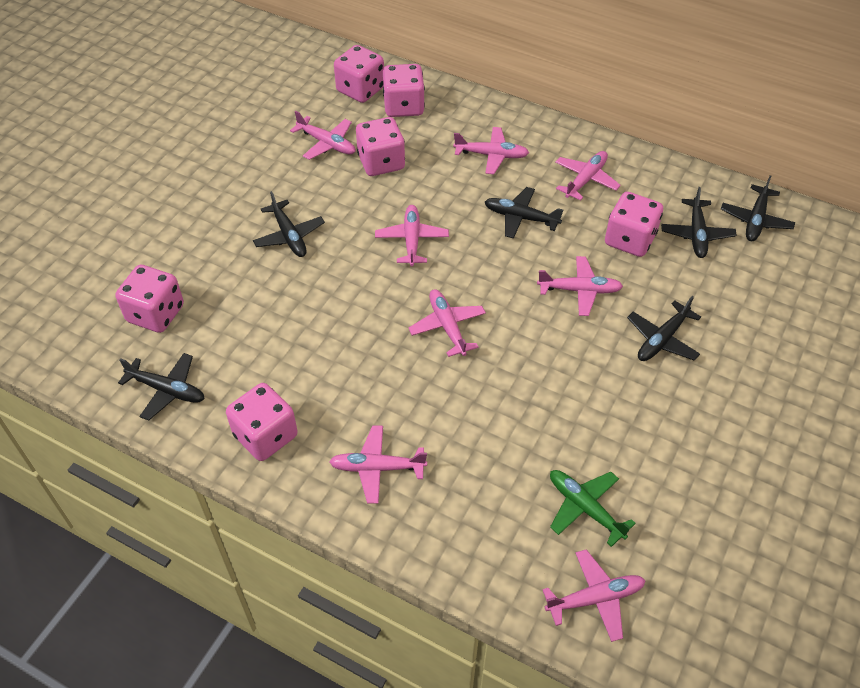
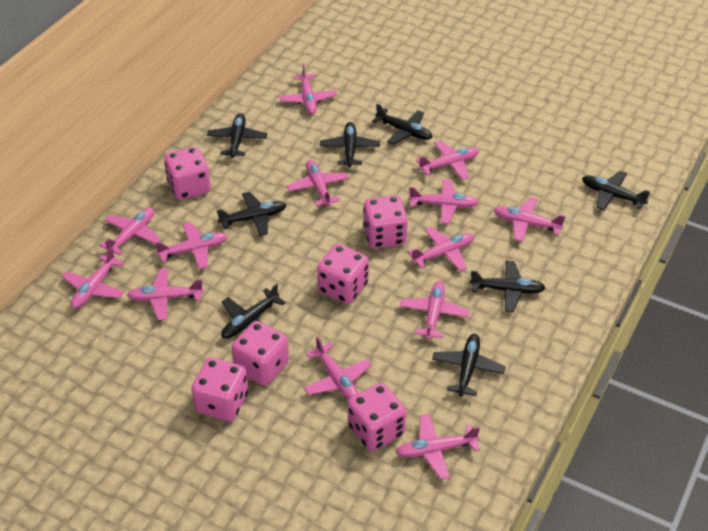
black plane: 6 -> 8
green plane: 1 -> 0
pink plane: 8 -> 13

